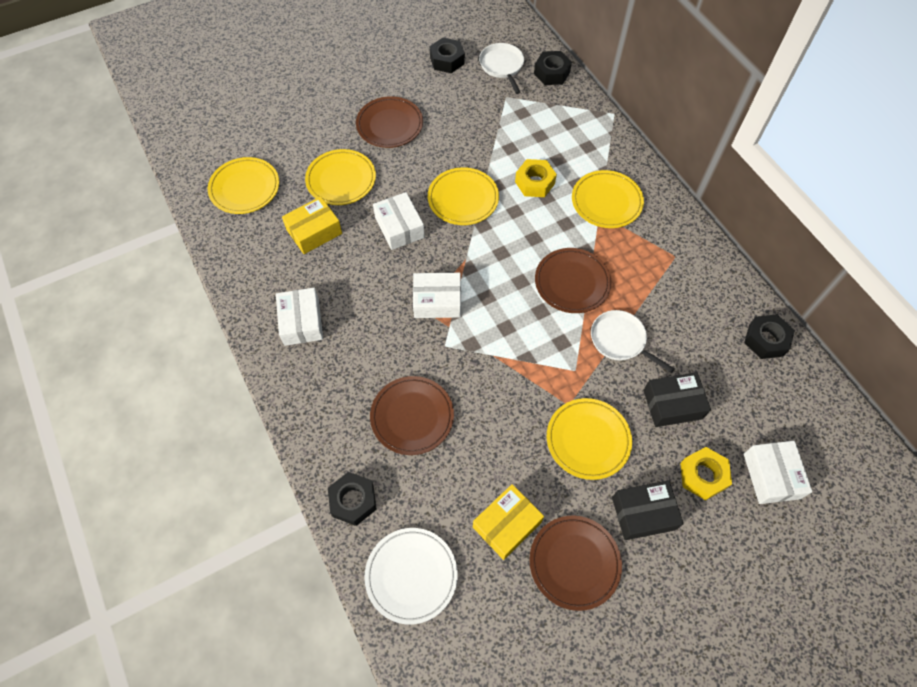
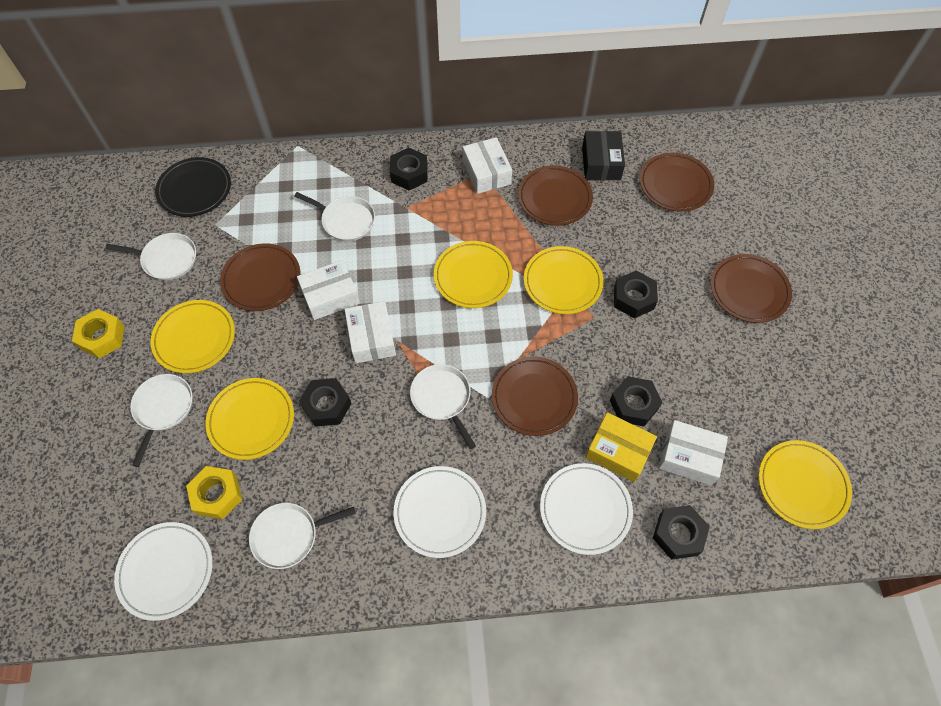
black box: 2 -> 1
black nut: 4 -> 5
black plate: 0 -> 1
brown plate: 4 -> 5
white pan: 2 -> 5
white plate: 1 -> 3
yellow box: 2 -> 1

